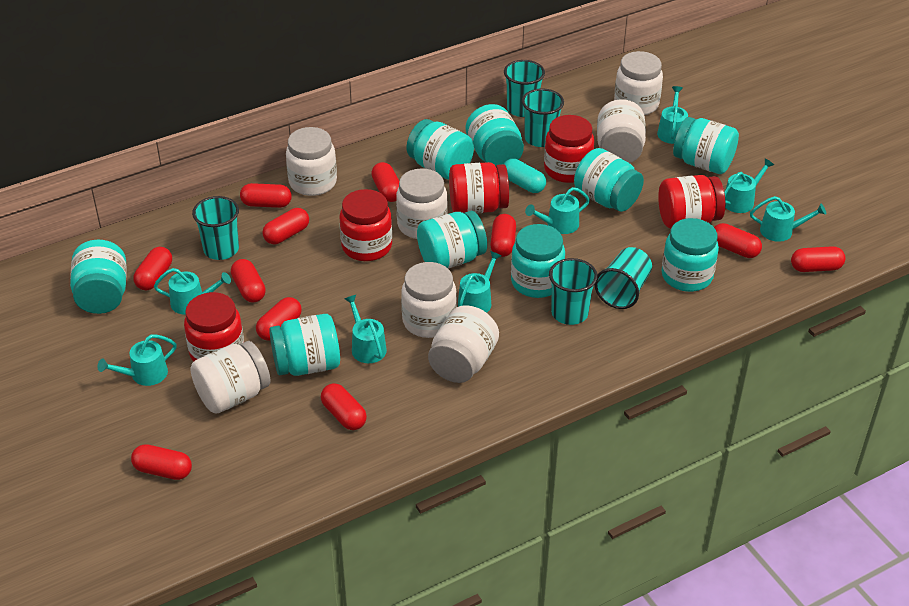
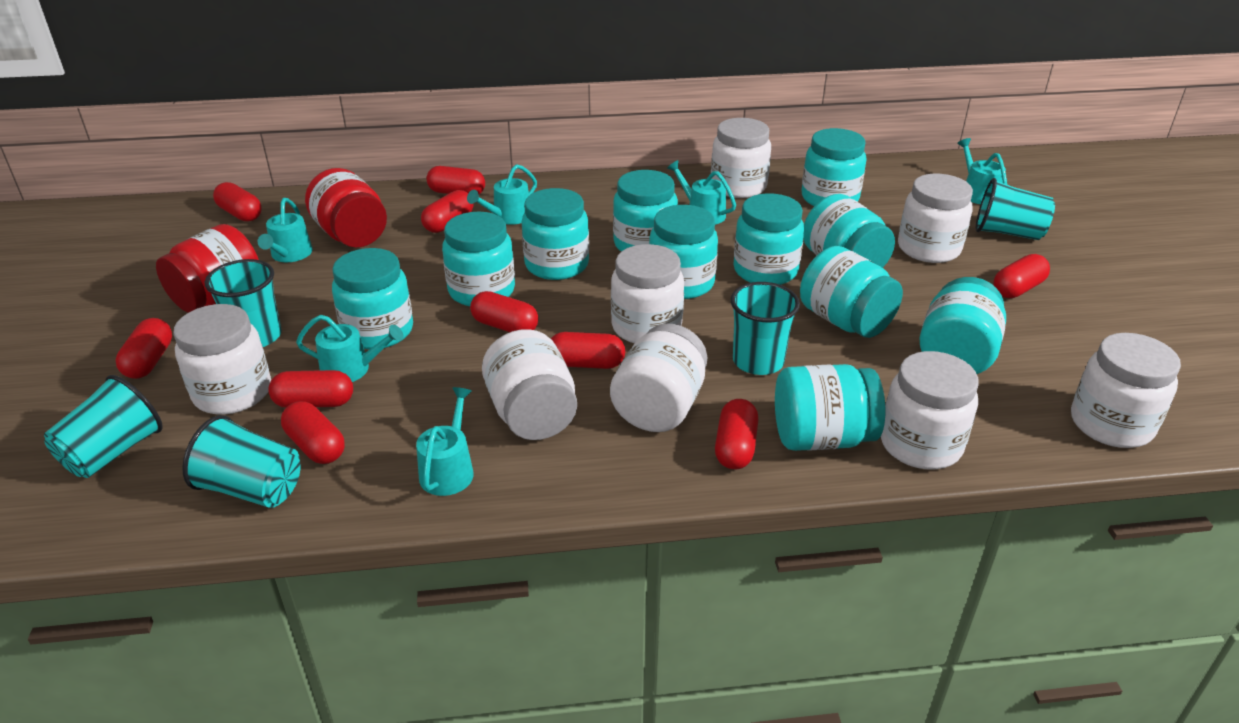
red capsule: 11 -> 10
red jar: 5 -> 2
turquoise capsule: 1 -> 0
turquoise jar: 9 -> 11
turquoise watering can: 8 -> 6
white jar: 7 -> 8

